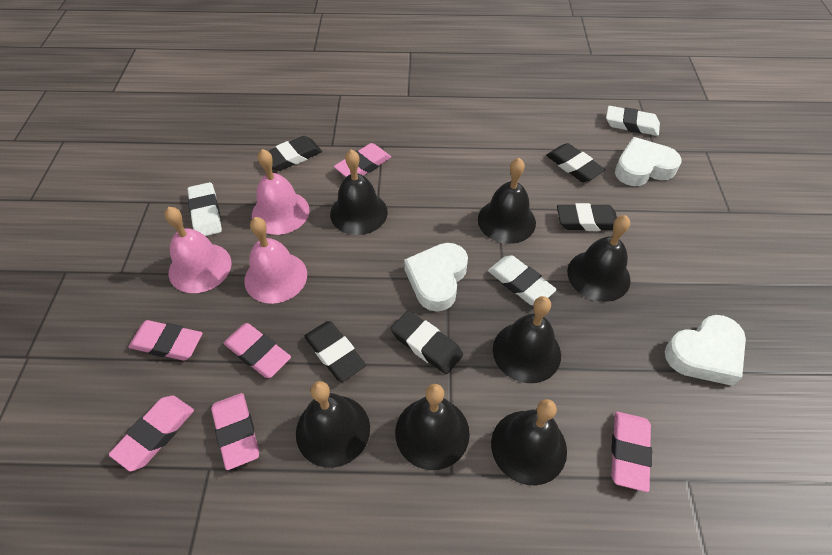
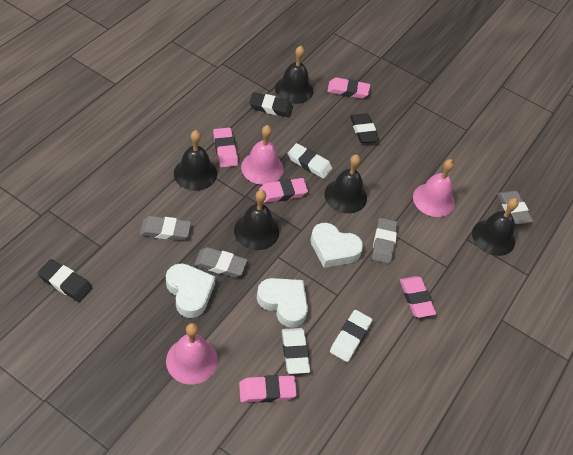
black bell: 7 -> 5
black eraser: 5 -> 3
grey eraser: 0 -> 4
pink eraser: 6 -> 5

